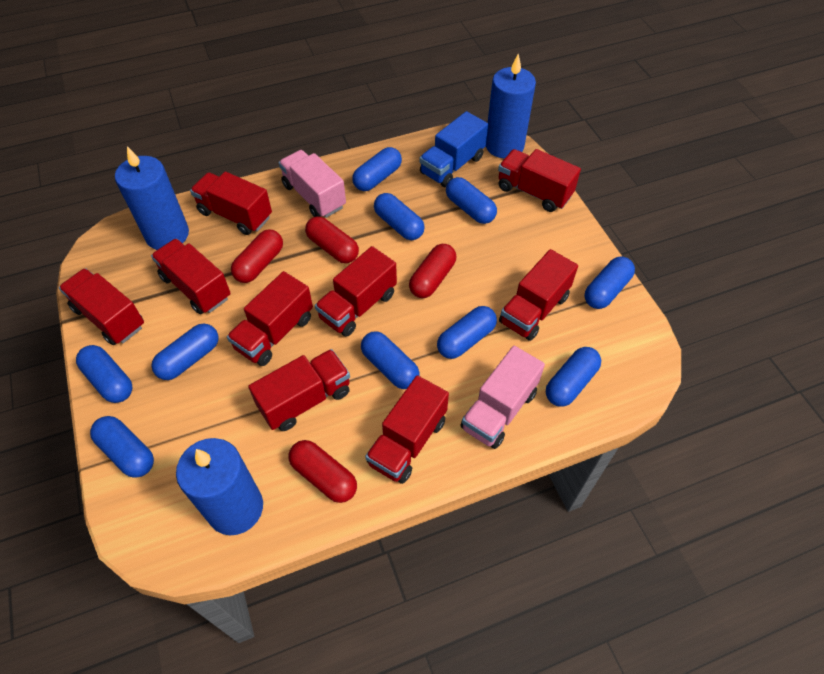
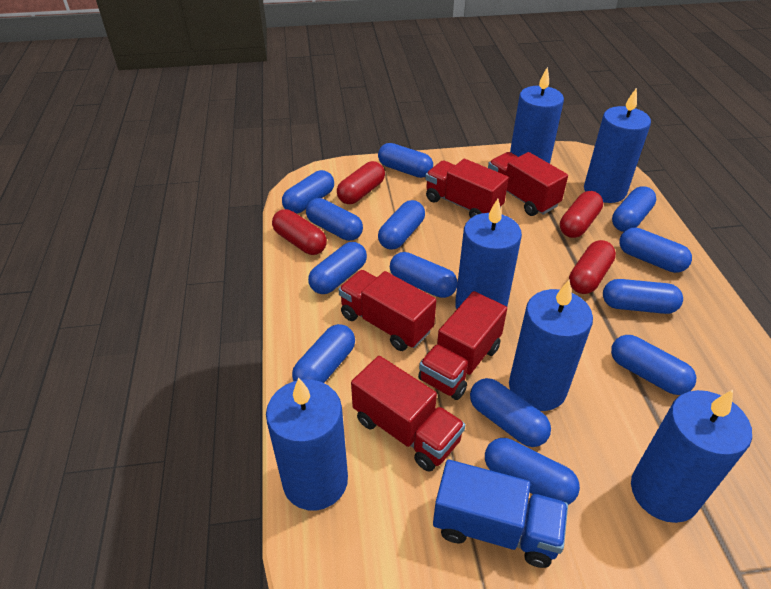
blue candle: 3 -> 6
blue capsule: 10 -> 13
pink truck: 2 -> 0
red truck: 9 -> 5

